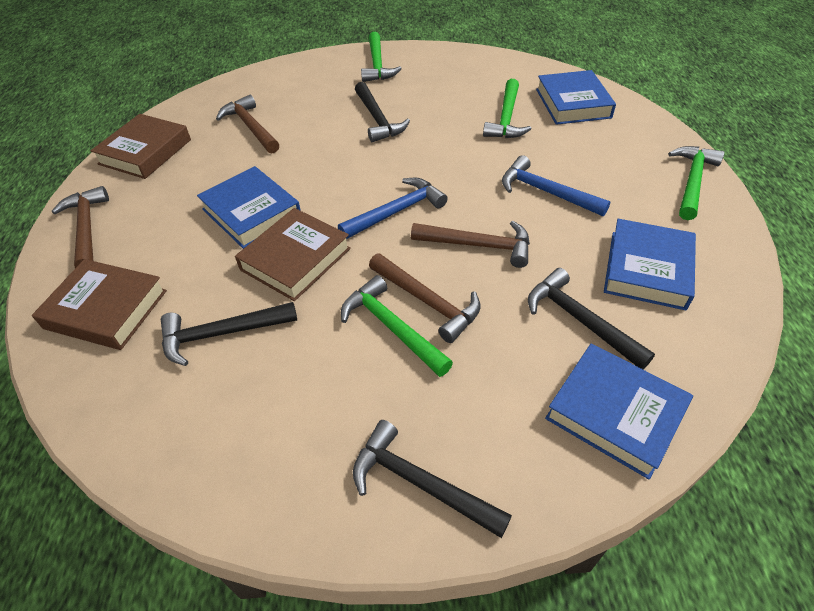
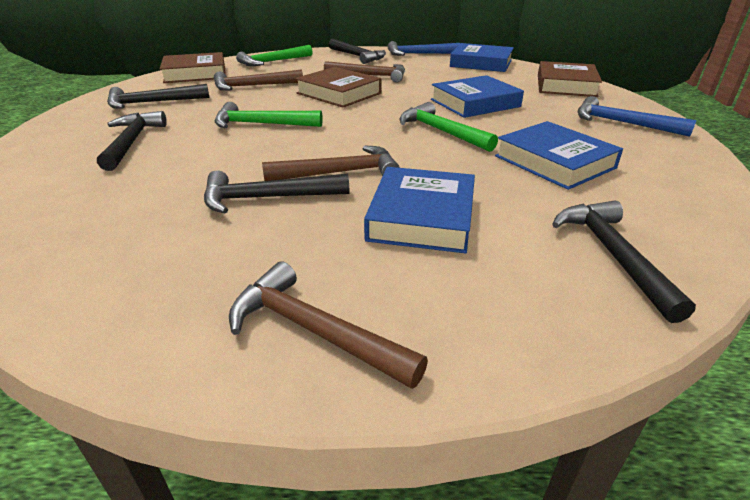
black hammer: 4 -> 5
green hammer: 4 -> 3

